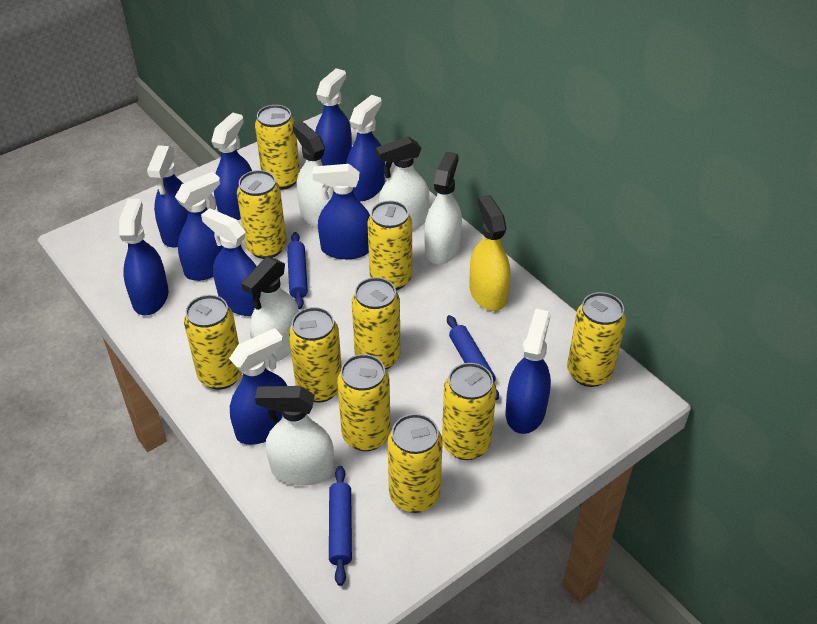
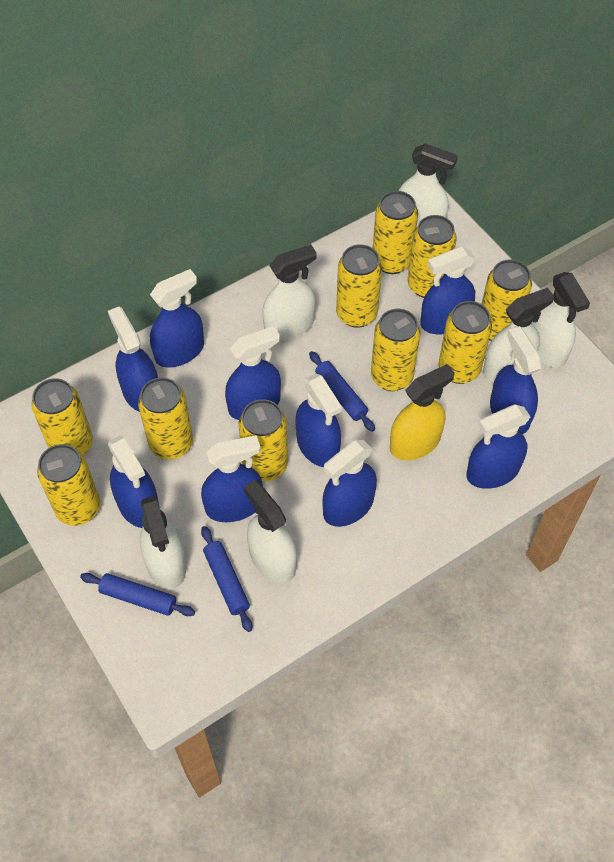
white spray bottle: 5 -> 6

